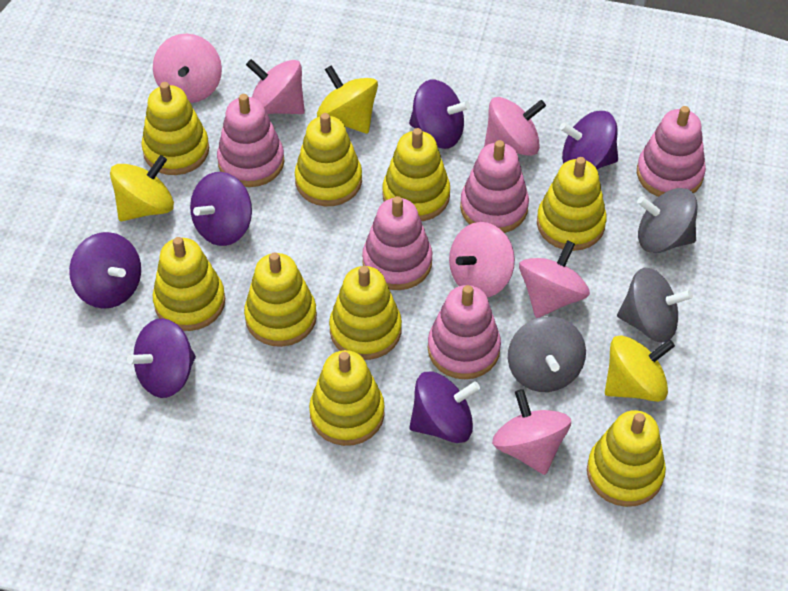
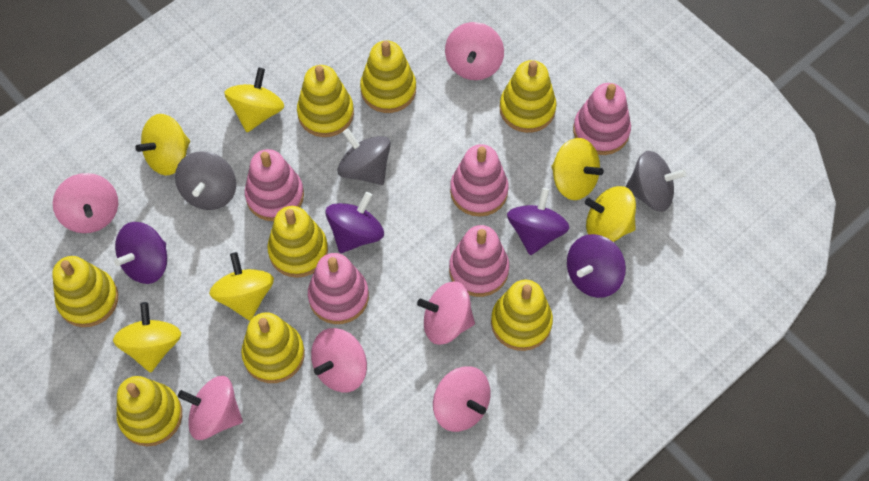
purple spinning top: 6 -> 4
yellow spinning top: 3 -> 6
yellow stacking toy: 9 -> 8

